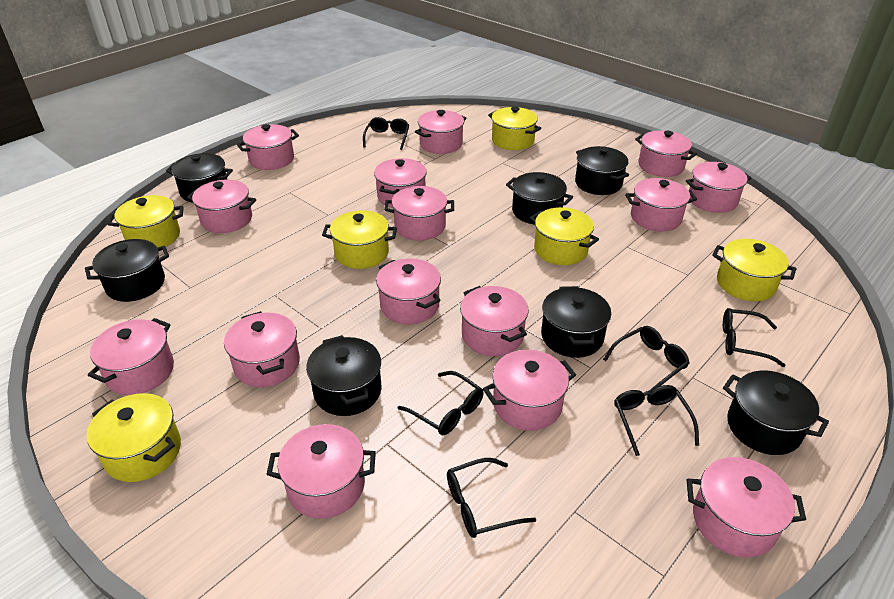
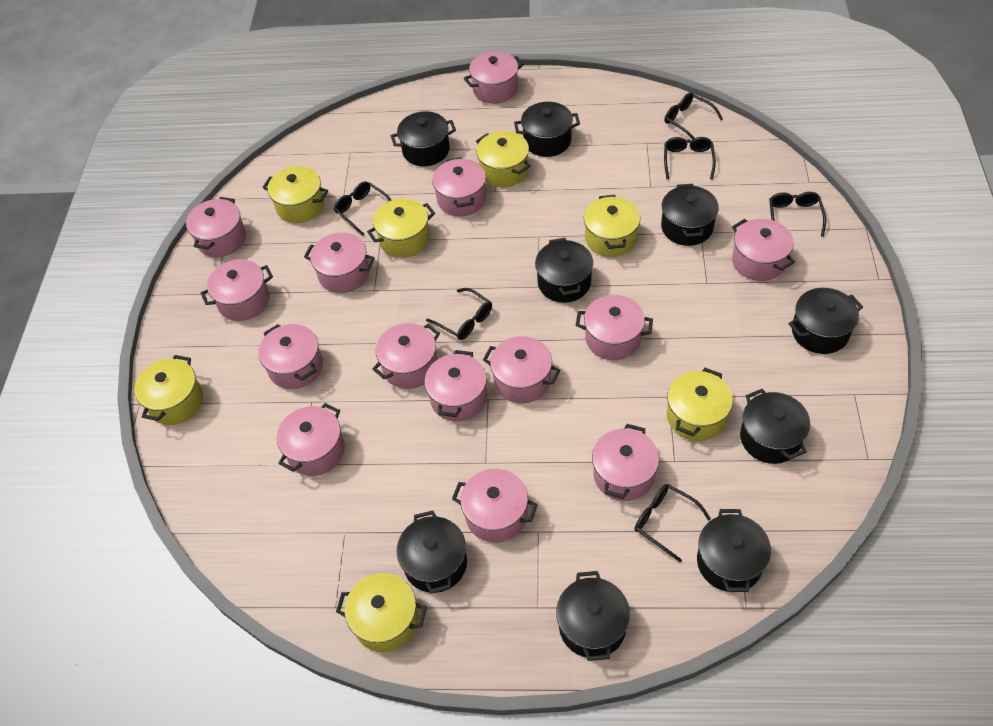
black pot: 7 -> 9
pink pot: 15 -> 14
yellow pot: 6 -> 7

